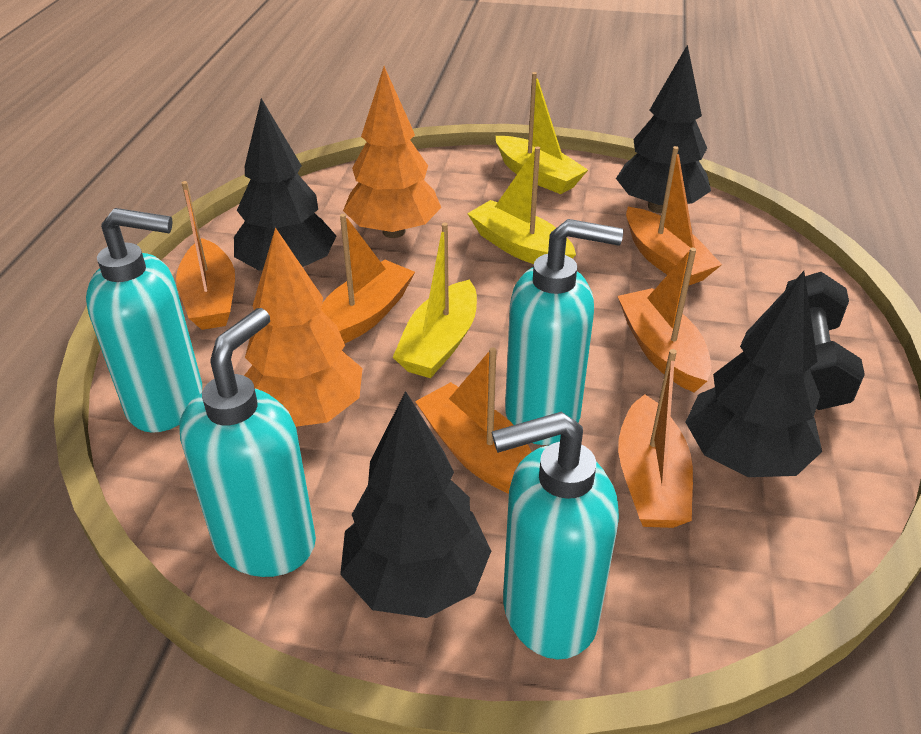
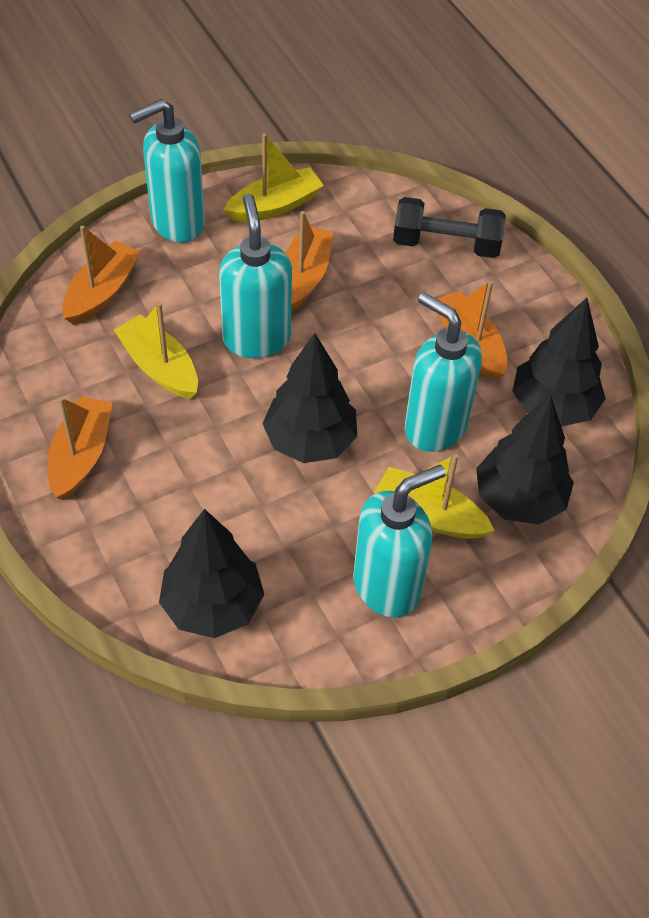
orange boat: 6 -> 4
orange tree: 2 -> 0

